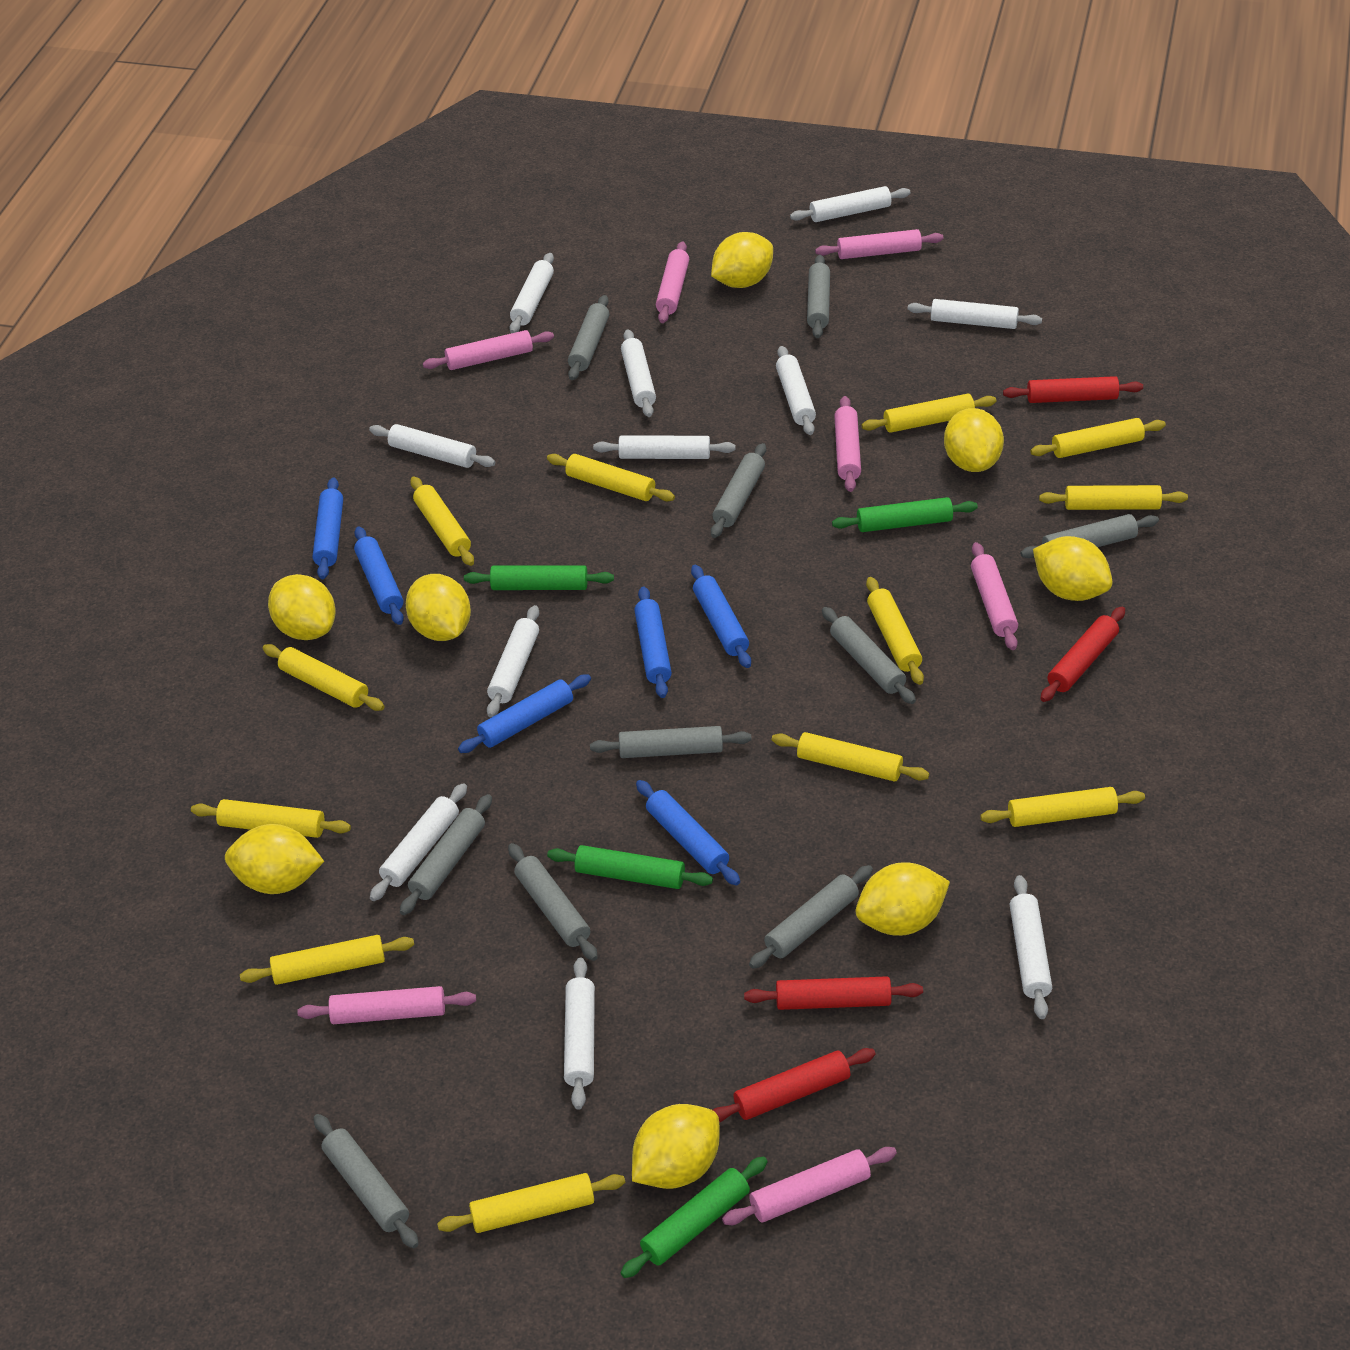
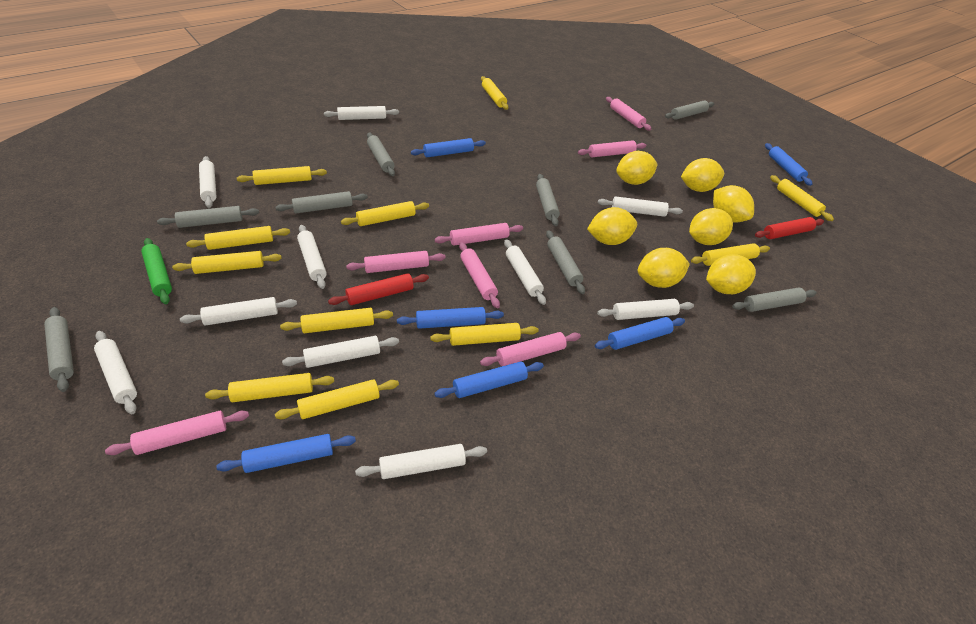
green rolling pin: 4 -> 1
grey rolling pin: 10 -> 8
red rolling pin: 4 -> 2
white rolling pin: 11 -> 10
yellow lemon: 8 -> 7
yellow rolling pin: 12 -> 11

